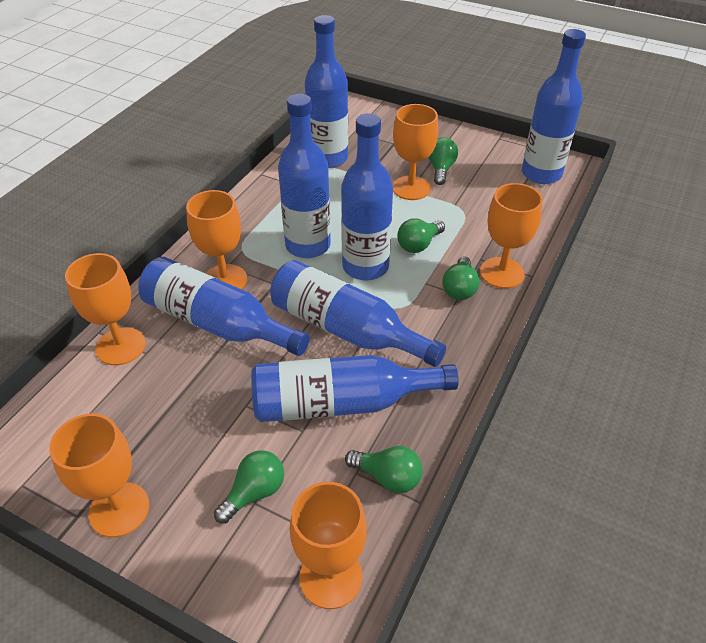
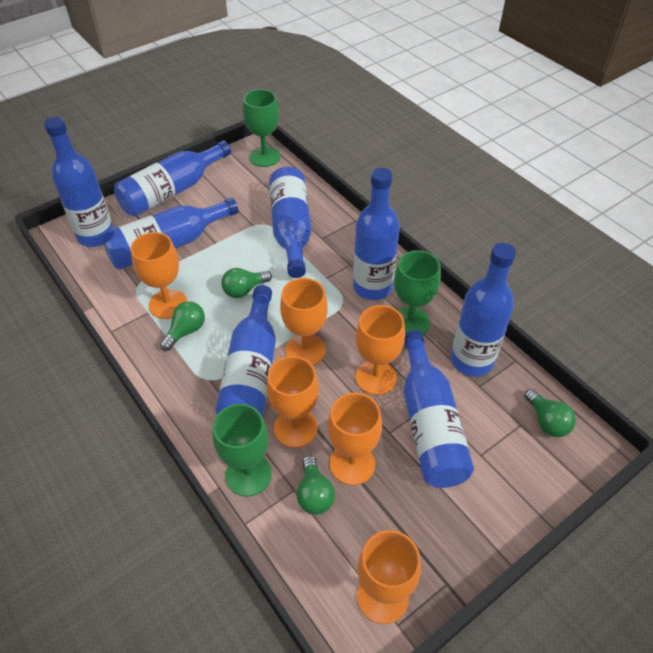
blue bottle: 7 -> 8
green goblet: 0 -> 3
green light bulb: 5 -> 4

